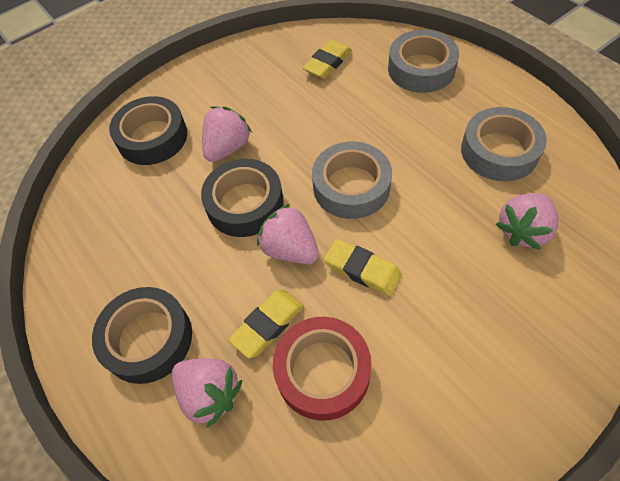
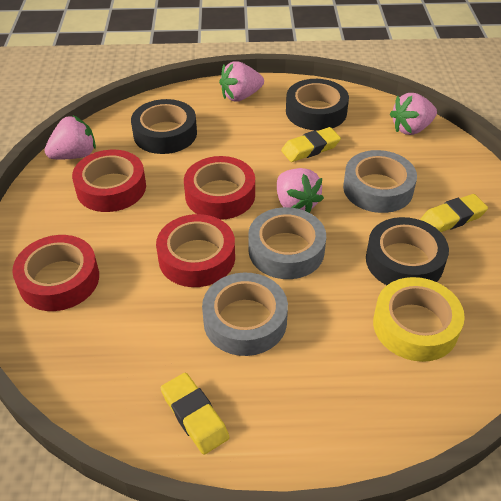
red tape: 1 -> 4
yellow tape: 0 -> 1

